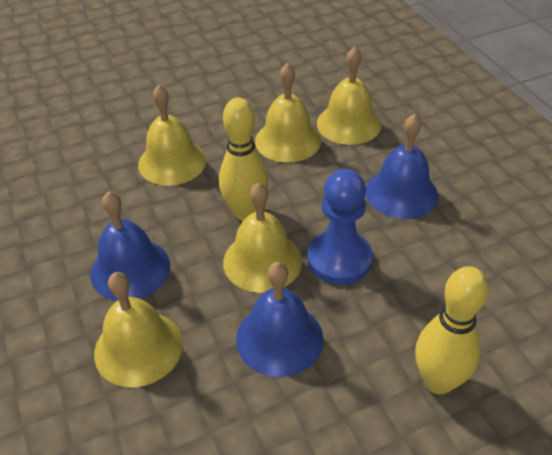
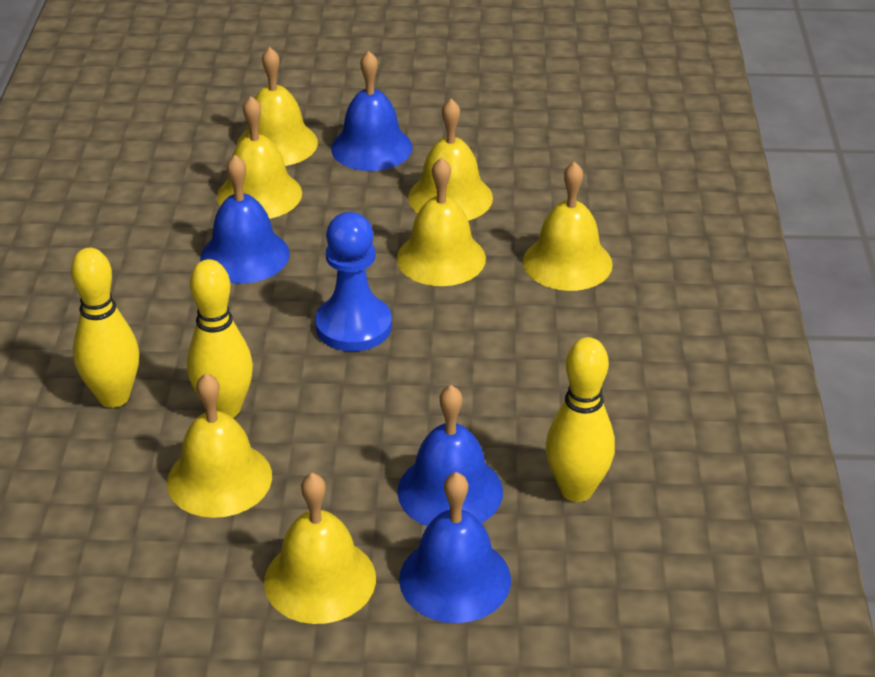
blue bell: 3 -> 4
yellow bell: 5 -> 7
yellow bowling pin: 2 -> 3

